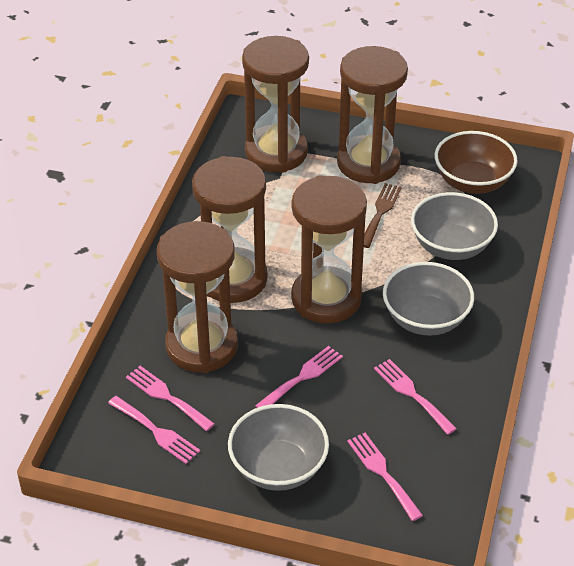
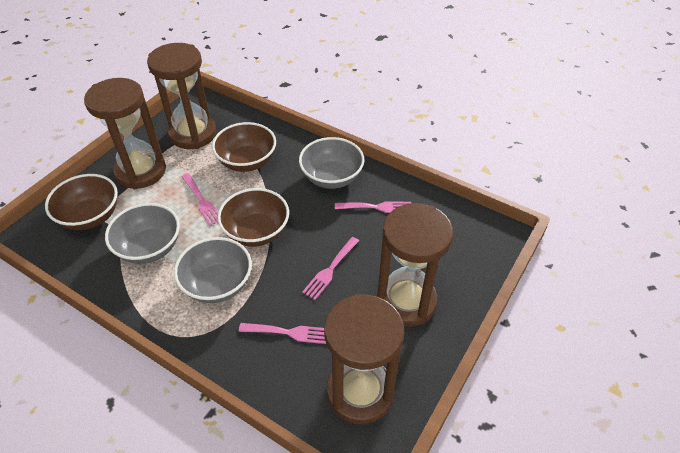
brown bowl: 1 -> 3
brown fork: 1 -> 0
brown hourglass: 5 -> 4
pink fork: 5 -> 4

